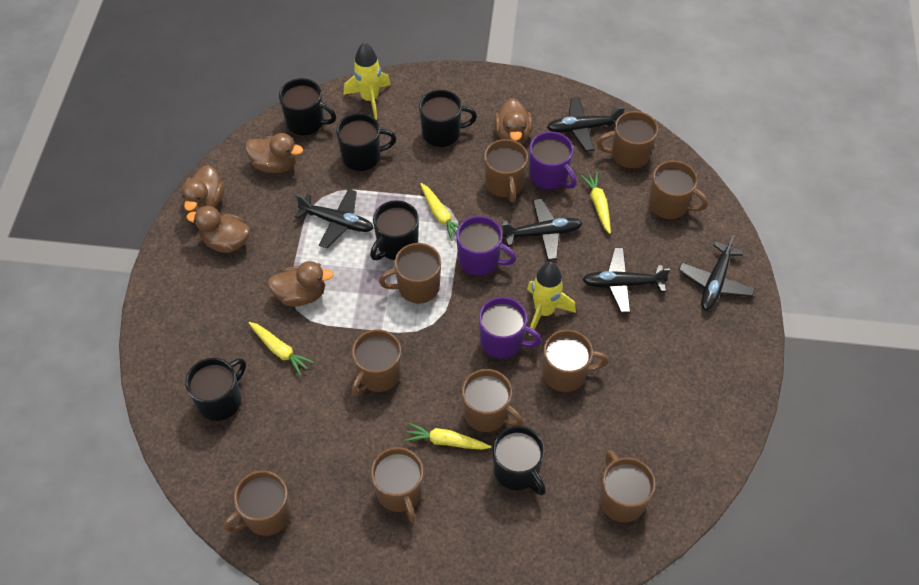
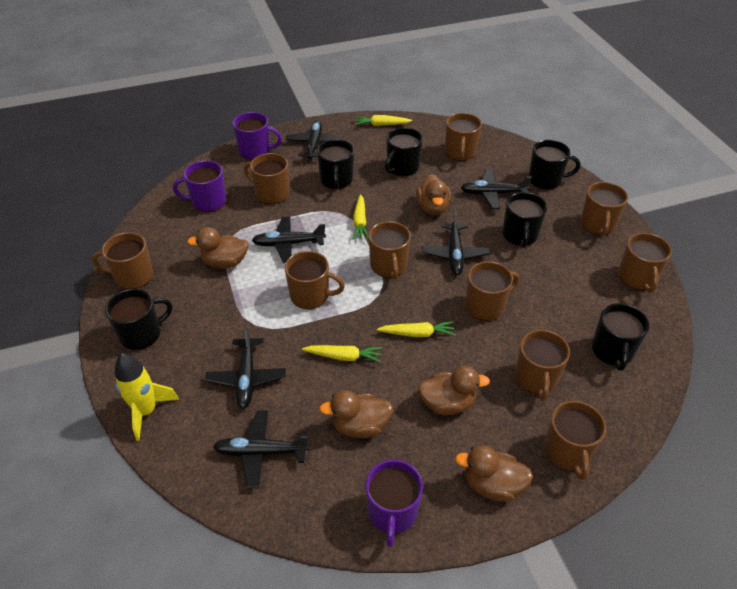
black plane: 5 -> 6
yellow rocket: 2 -> 1

